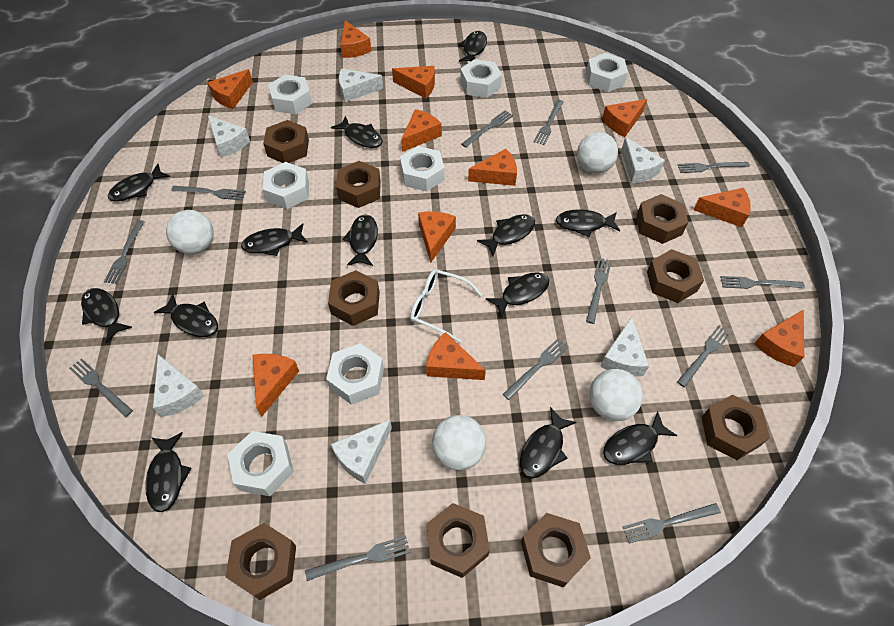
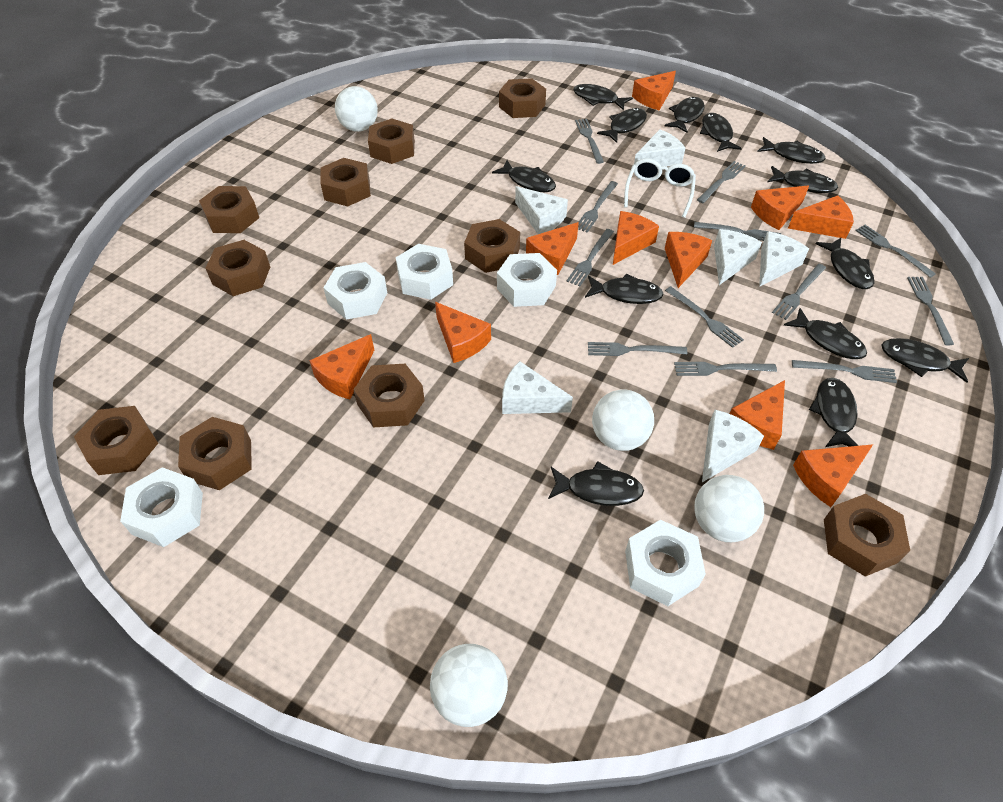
brown nut: 9 -> 10
orange cheese: 11 -> 10
white nut: 7 -> 5

